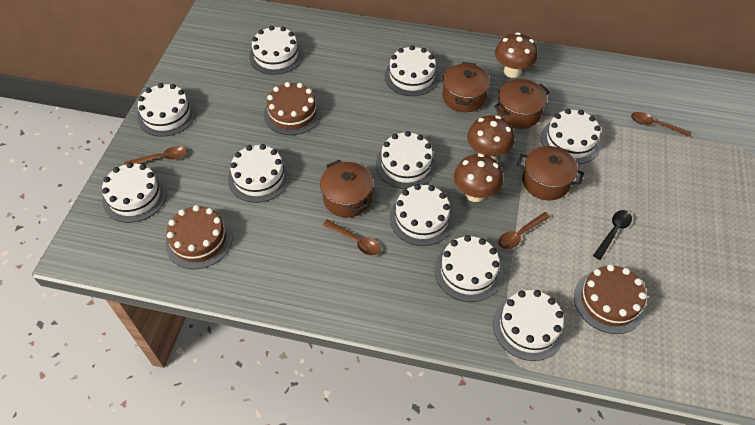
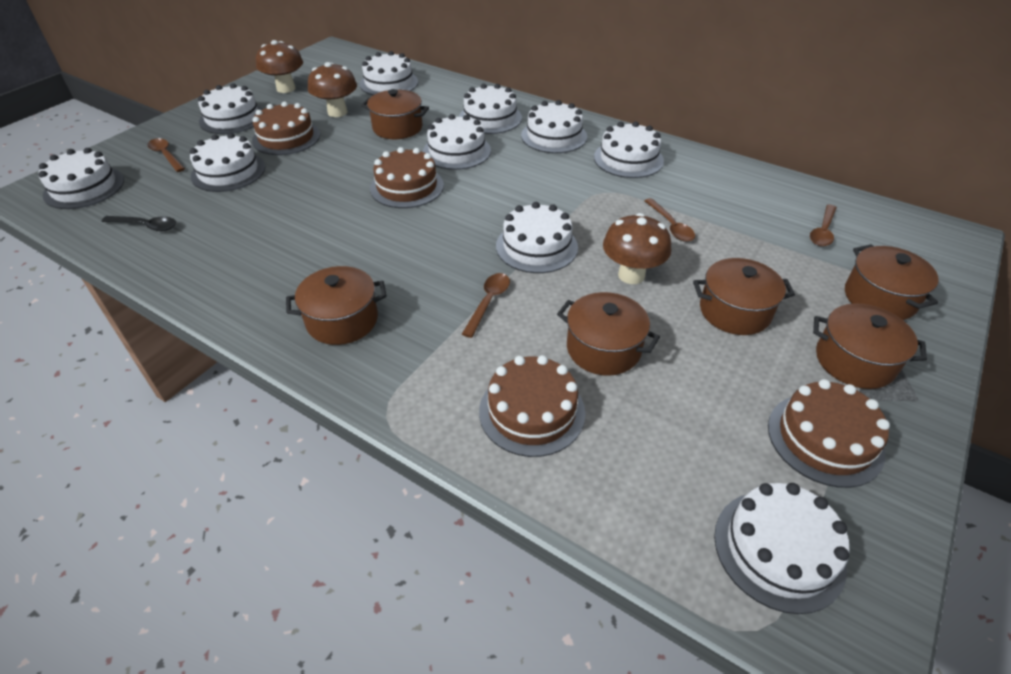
brown cake: 3 -> 4
brown pot: 4 -> 6

